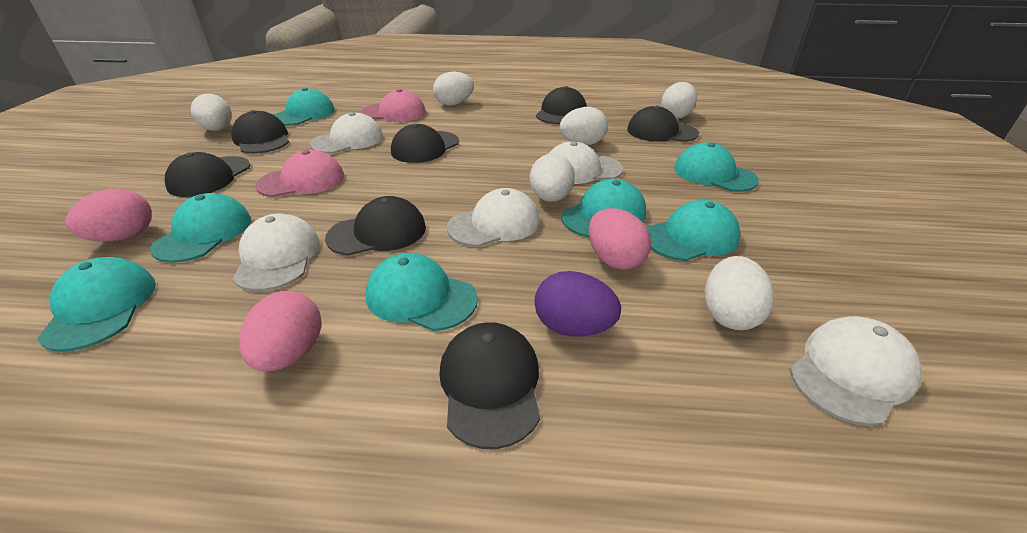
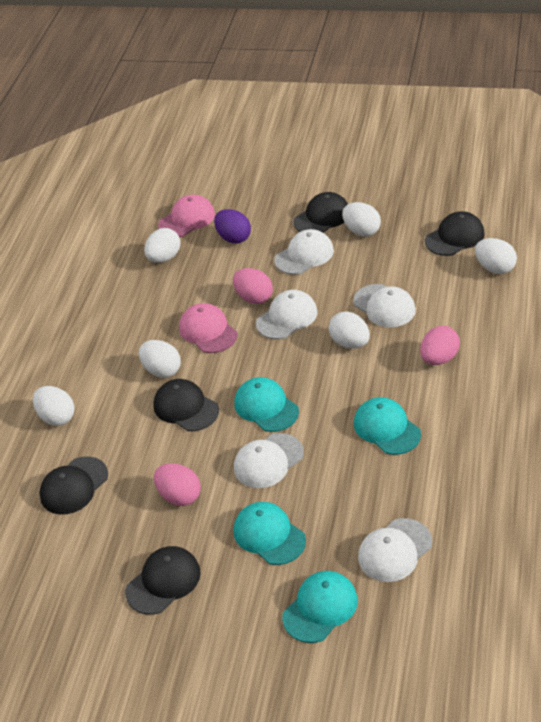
black cap: 7 -> 5
turquoise cap: 7 -> 4

